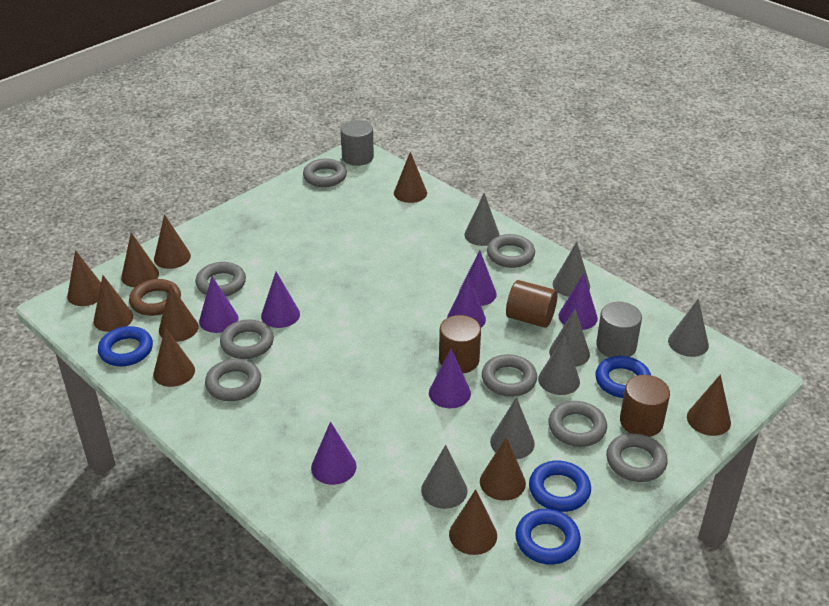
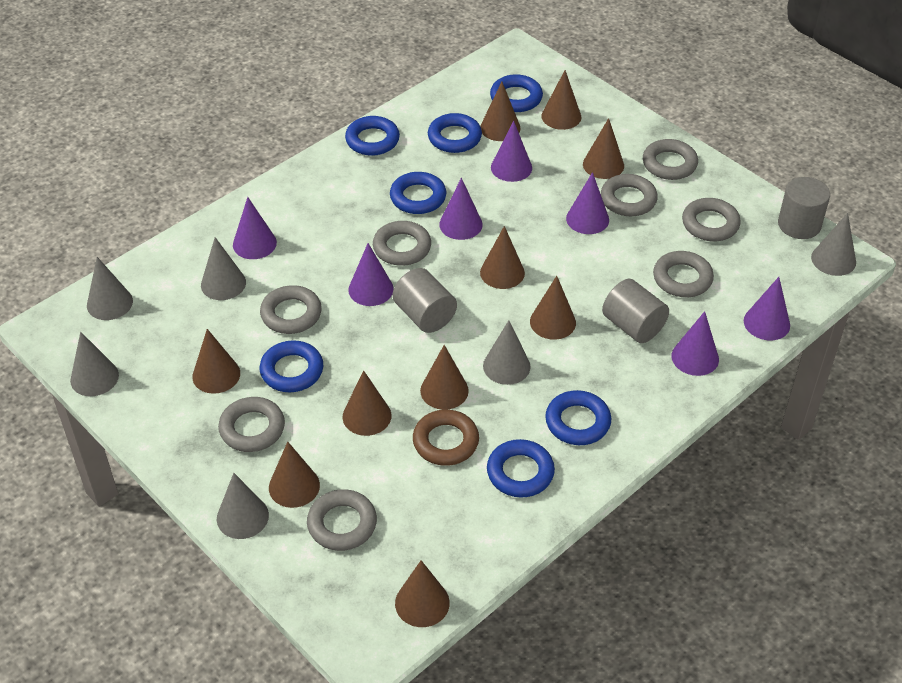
blue ring: 4 -> 7
brown cylinder: 3 -> 0
grey cone: 7 -> 6
grey cylinder: 2 -> 3

